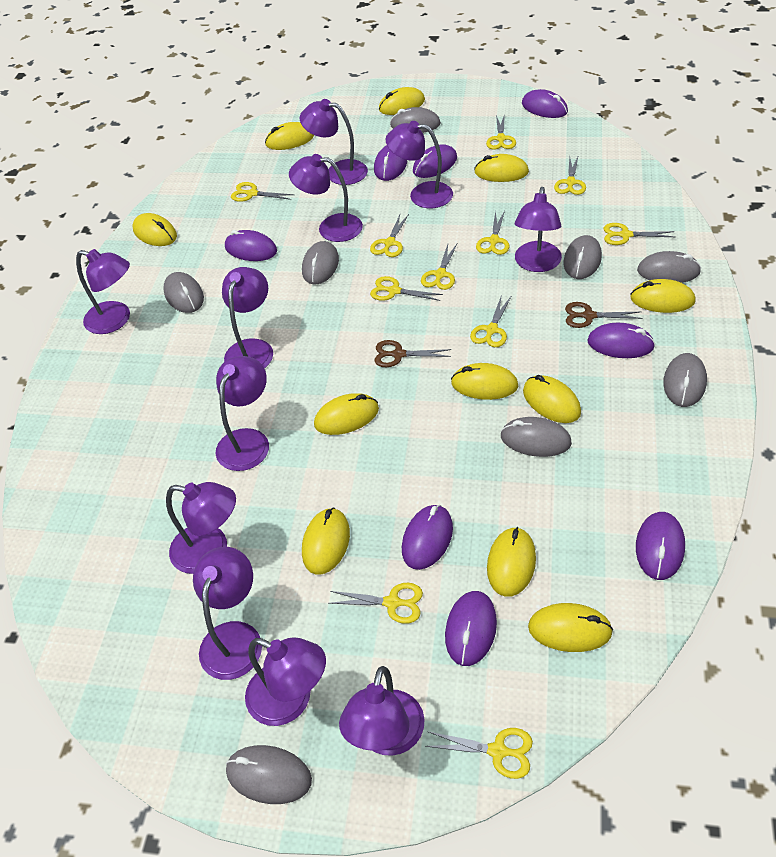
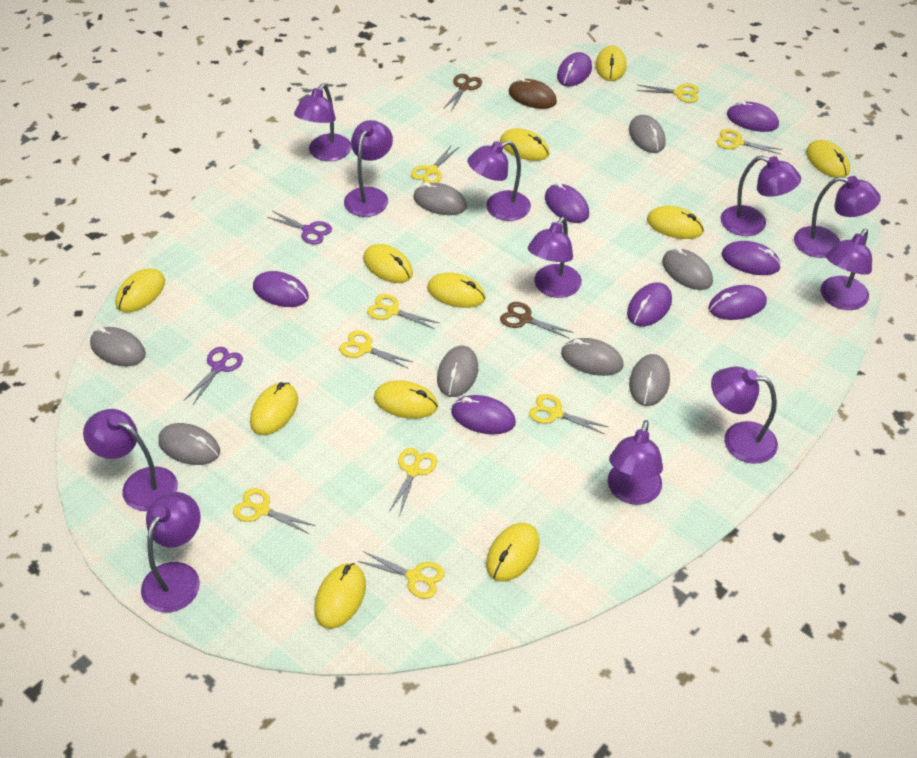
brown mouse: 0 -> 1
purple scissors: 0 -> 2
yellow scissors: 11 -> 9

